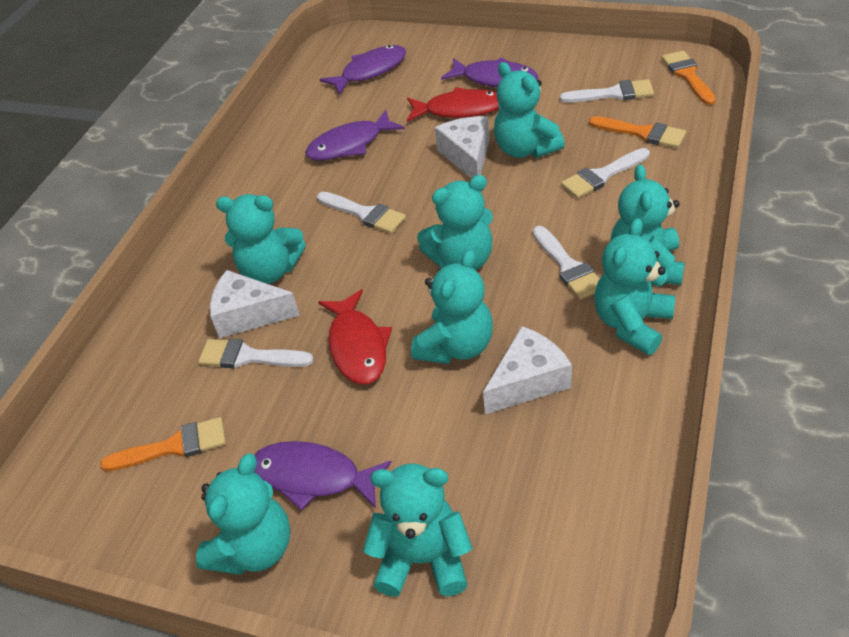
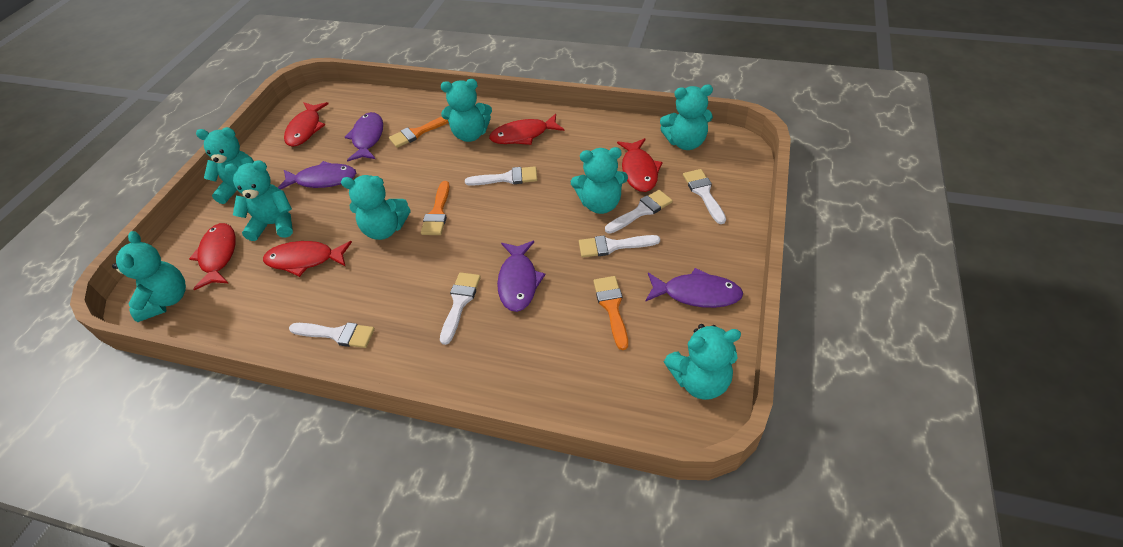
red fish: 2 -> 5
white brush: 5 -> 6
white cheese: 3 -> 0

